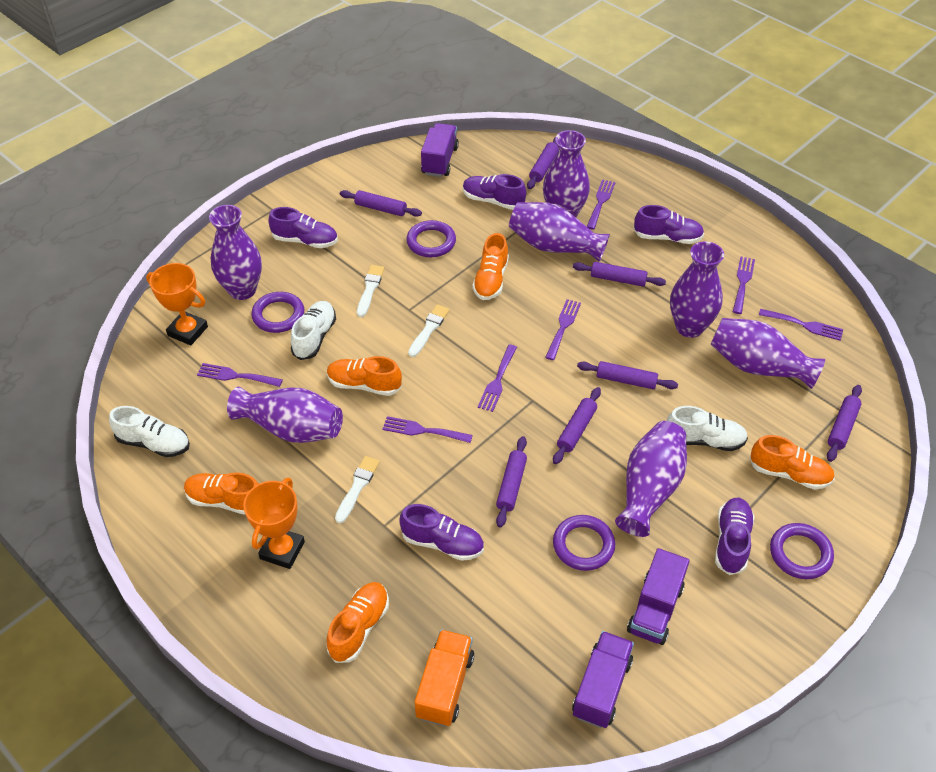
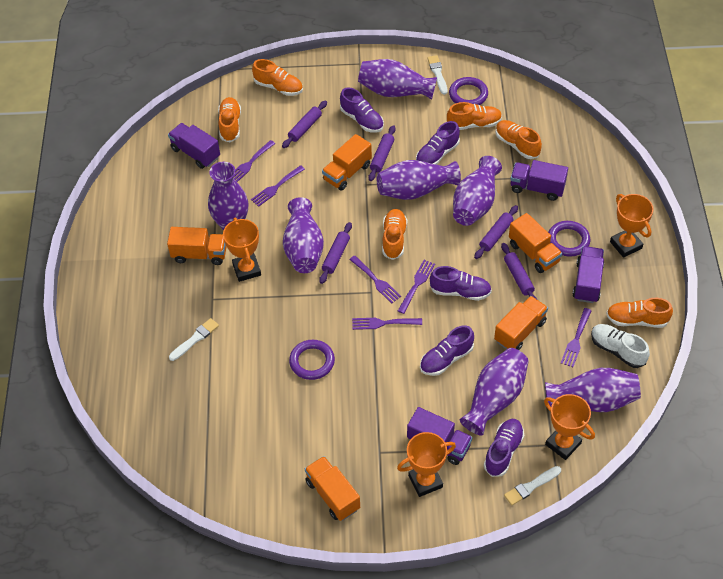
orange shoe: 5 -> 6
orange trophy: 2 -> 4
orange truck: 1 -> 5
purple fork: 7 -> 6
purple ring: 4 -> 3
purple rolling pin: 7 -> 5
purple truck: 3 -> 4
white shoe: 3 -> 1

